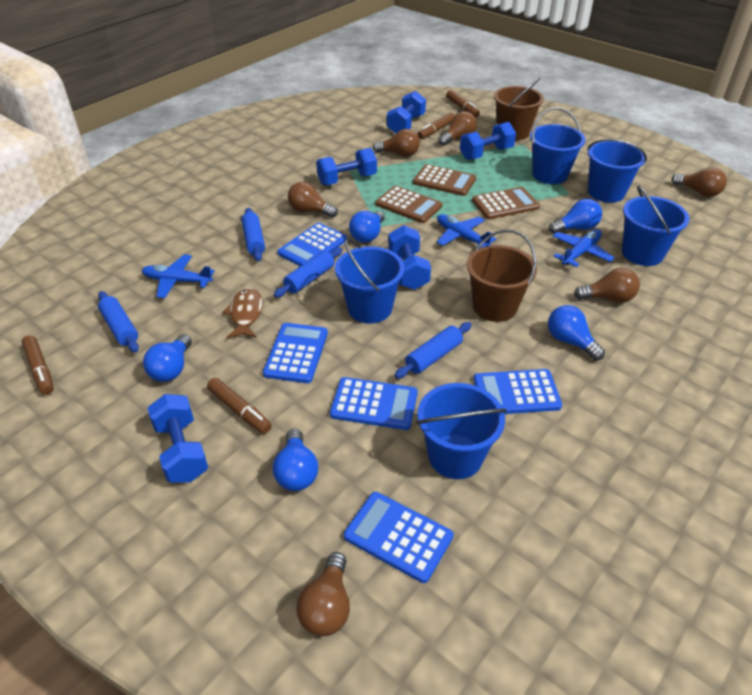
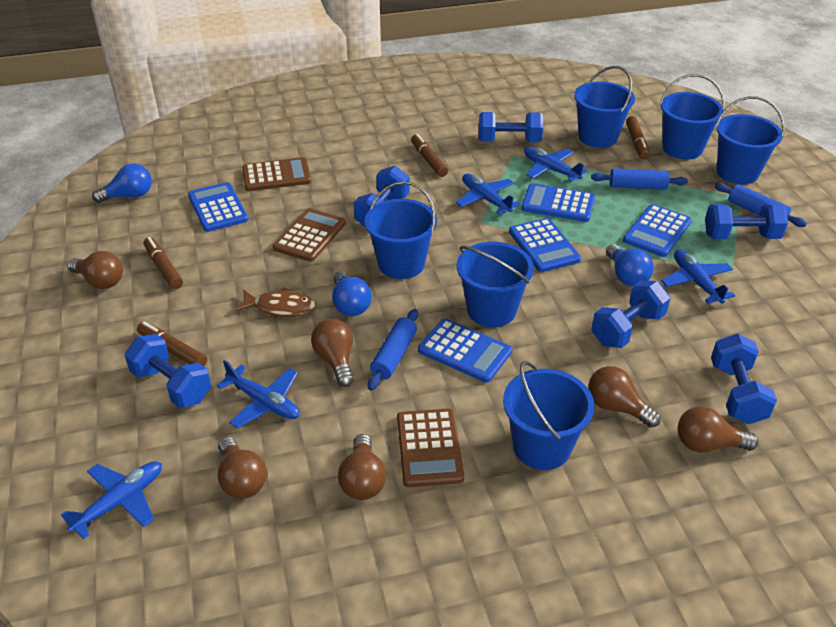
blue bucket: 5 -> 6
blue dumbbell: 5 -> 6
blue light bulb: 5 -> 3
blue plane: 3 -> 5
blue rolling pin: 4 -> 3
brown bucket: 2 -> 0

